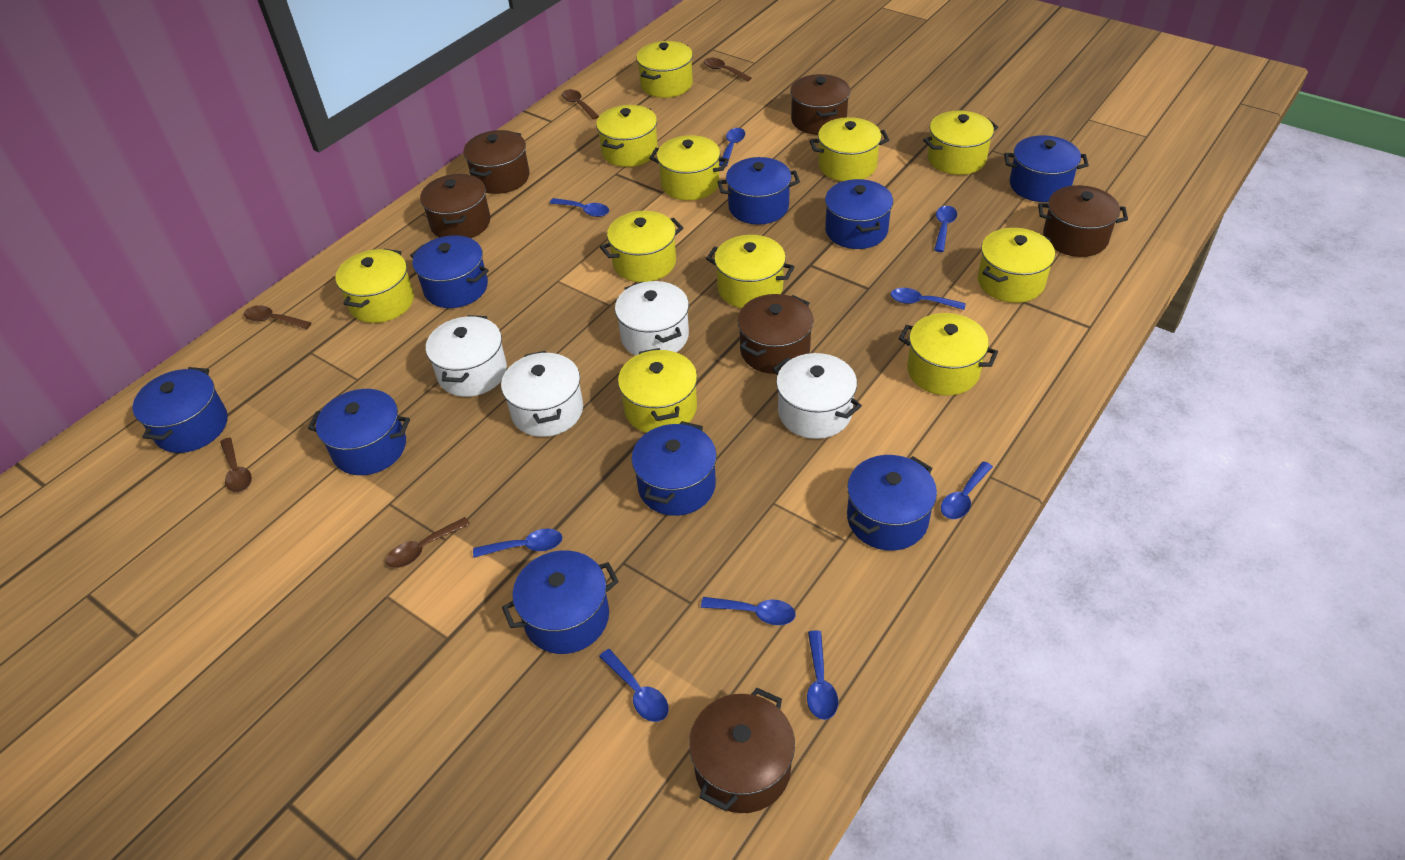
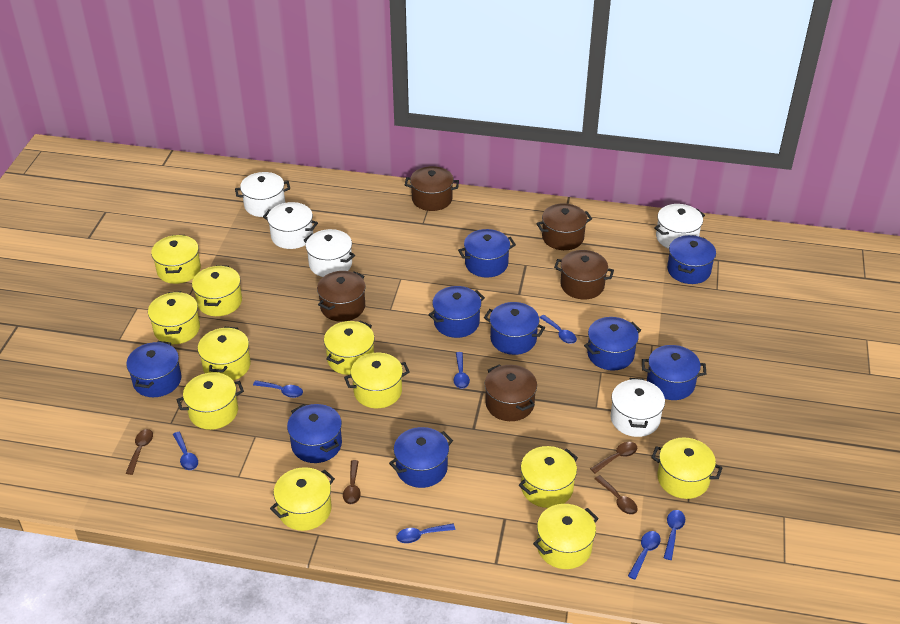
blue spoon: 9 -> 7
brown pot: 6 -> 5
brown spoon: 5 -> 4
white pot: 4 -> 5

